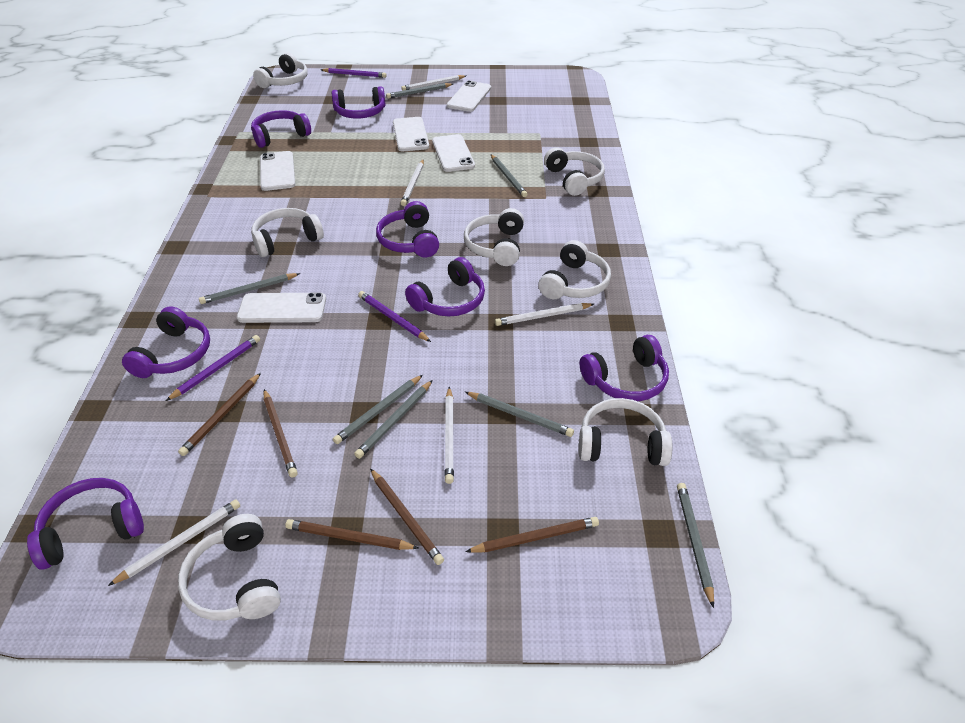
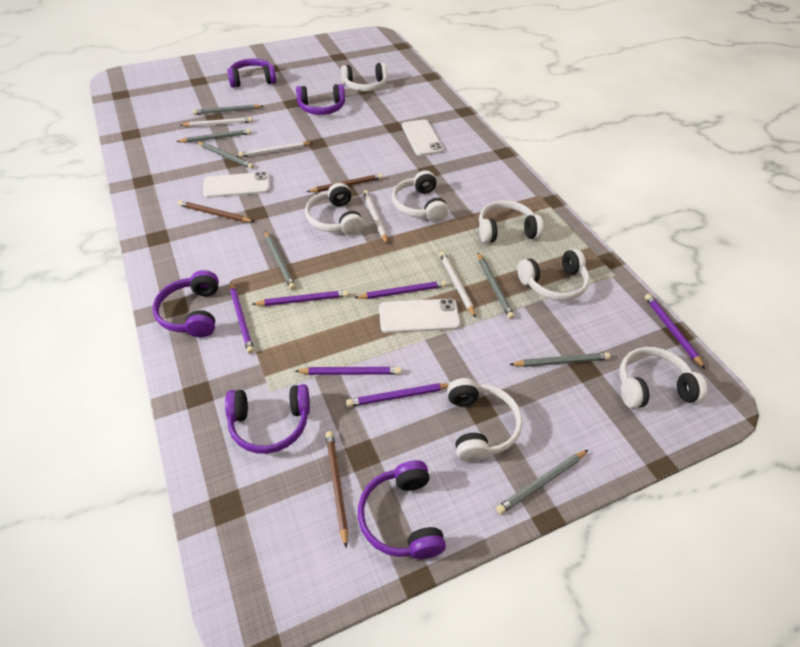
brown pencil: 5 -> 3
purple headphones: 7 -> 5
purple pencil: 3 -> 6
white pencil: 5 -> 4
white phone: 5 -> 3

